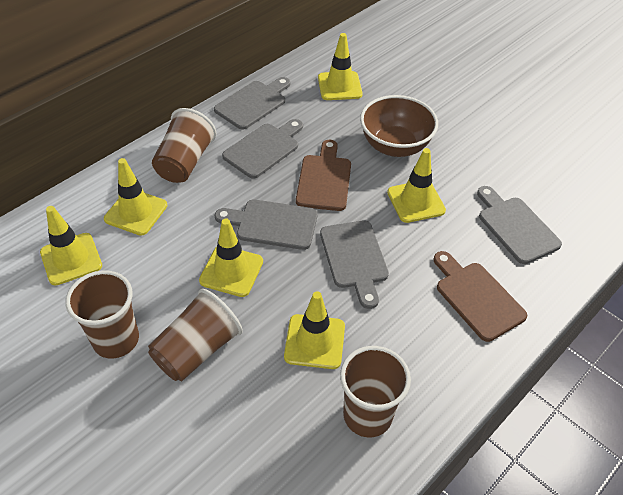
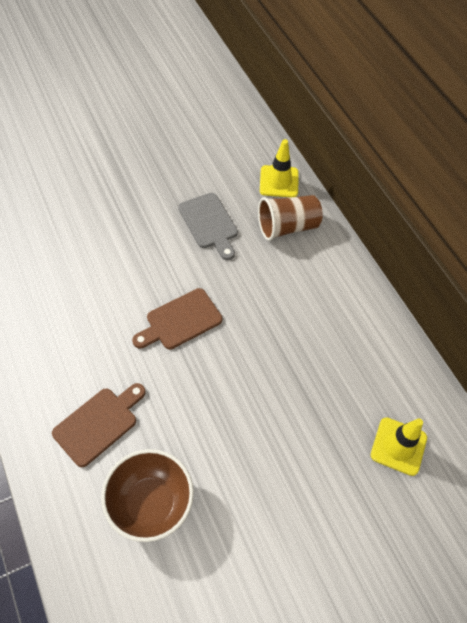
brown cup: 4 -> 1
grey cutting board: 5 -> 1
yellow traffic cone: 6 -> 2

